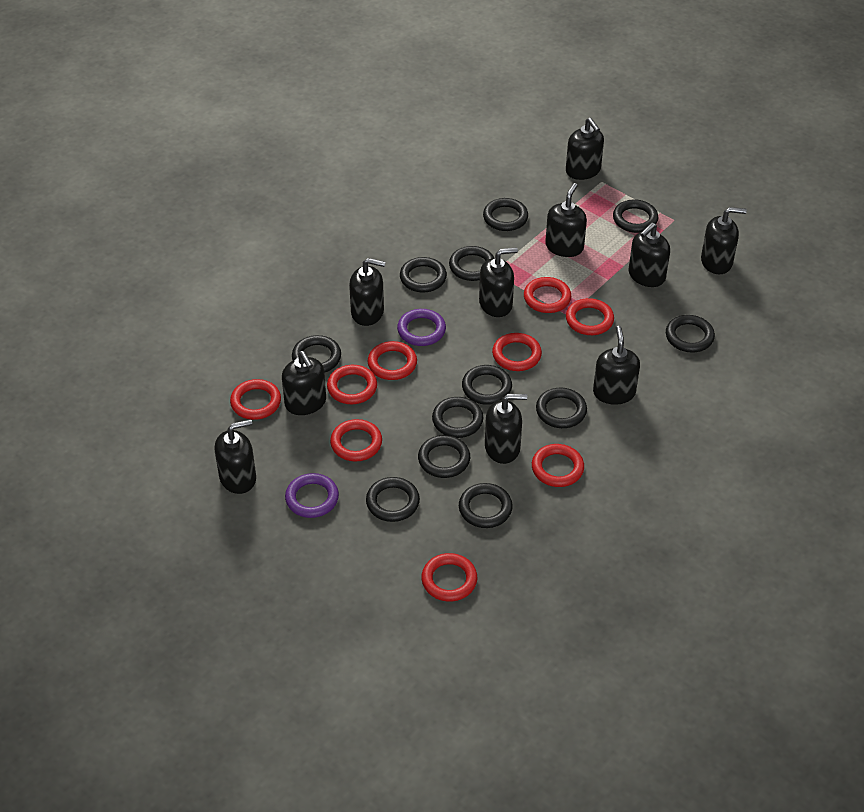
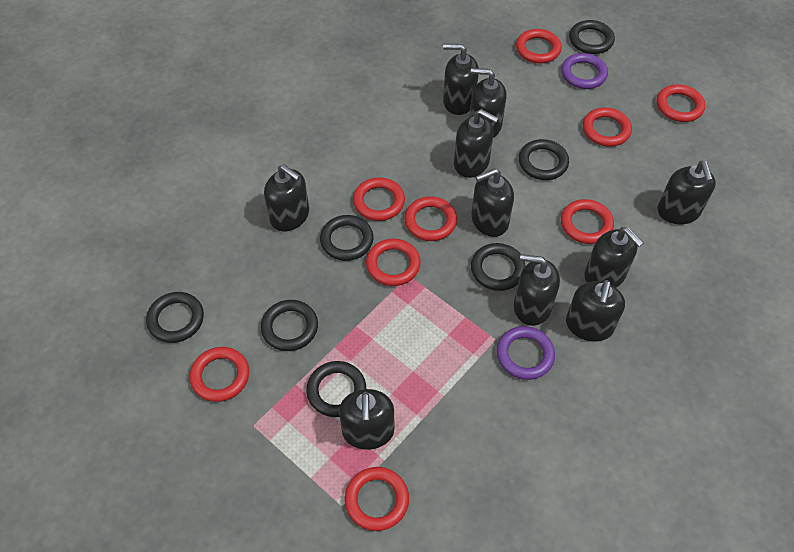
black ring: 12 -> 7

